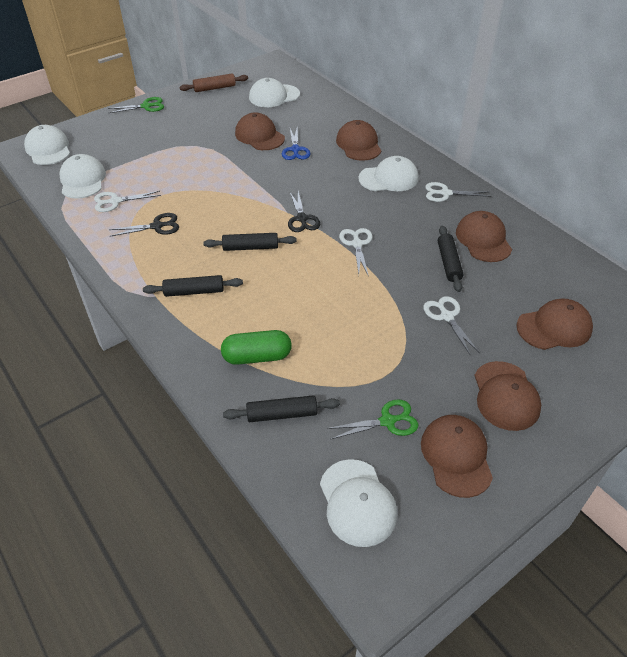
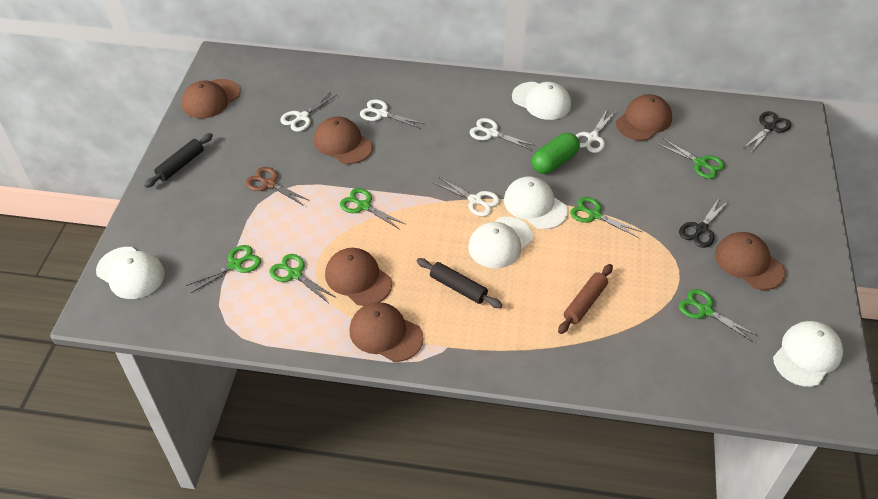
black rolling pin: 4 -> 2
blue scissors: 1 -> 0
brown scissors: 0 -> 1
green scissors: 2 -> 6
white scissors: 4 -> 5

